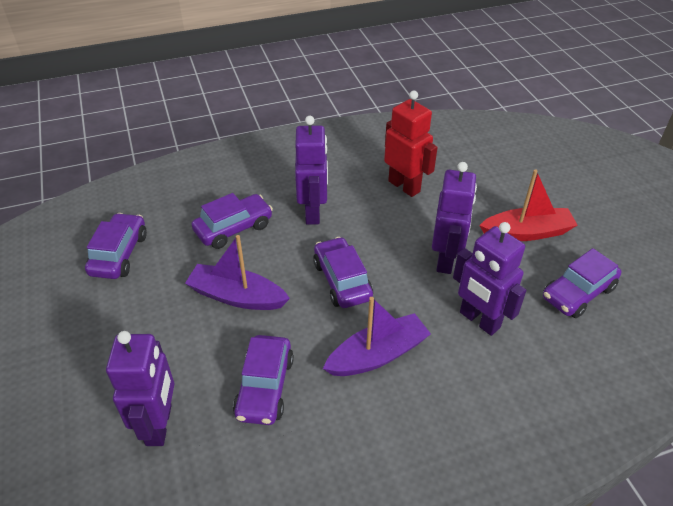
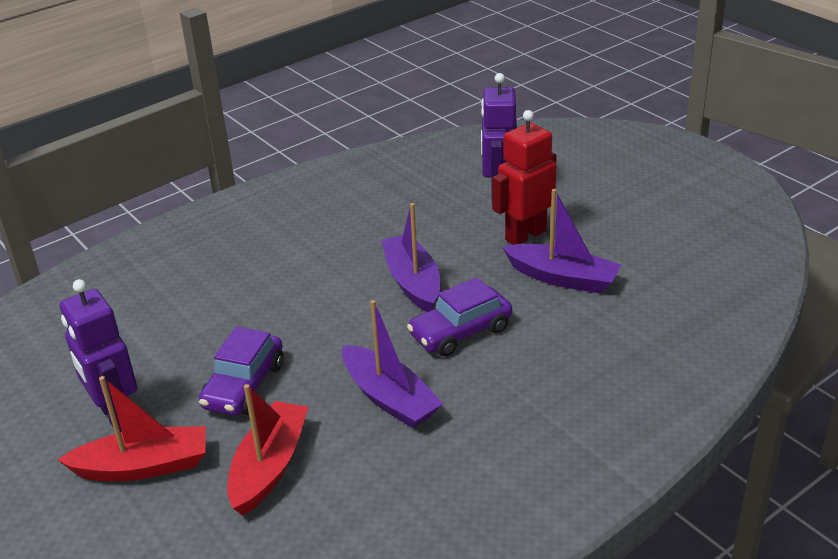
purple boat: 2 -> 3
purple car: 5 -> 2
purple robot: 4 -> 2
red boat: 1 -> 2

